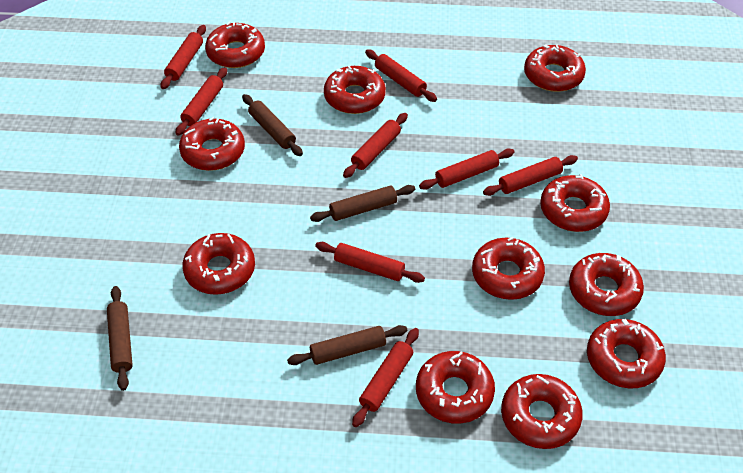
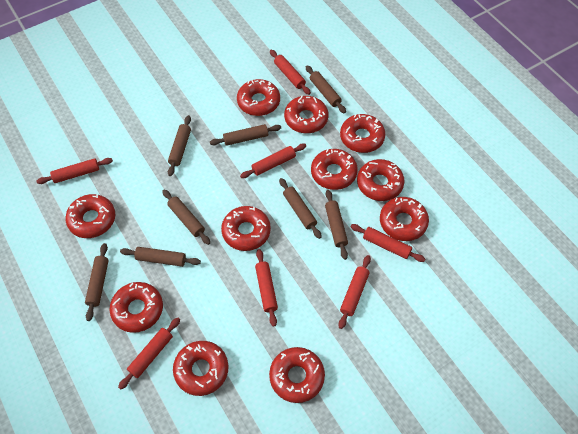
brown rolling pin: 4 -> 8
red rolling pin: 8 -> 7

